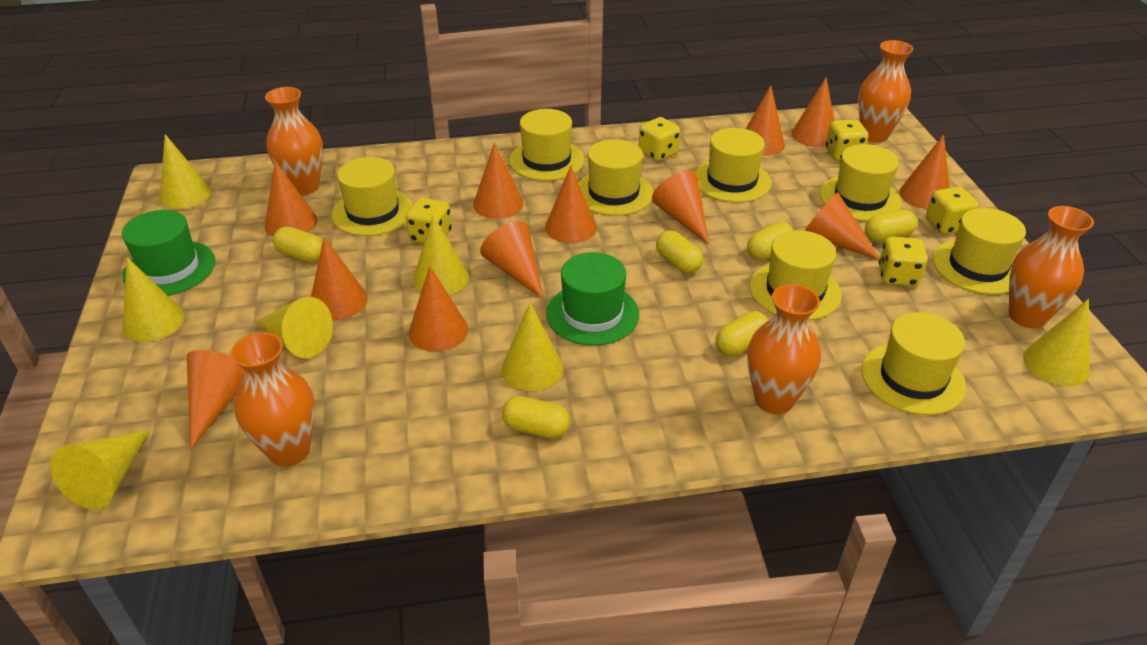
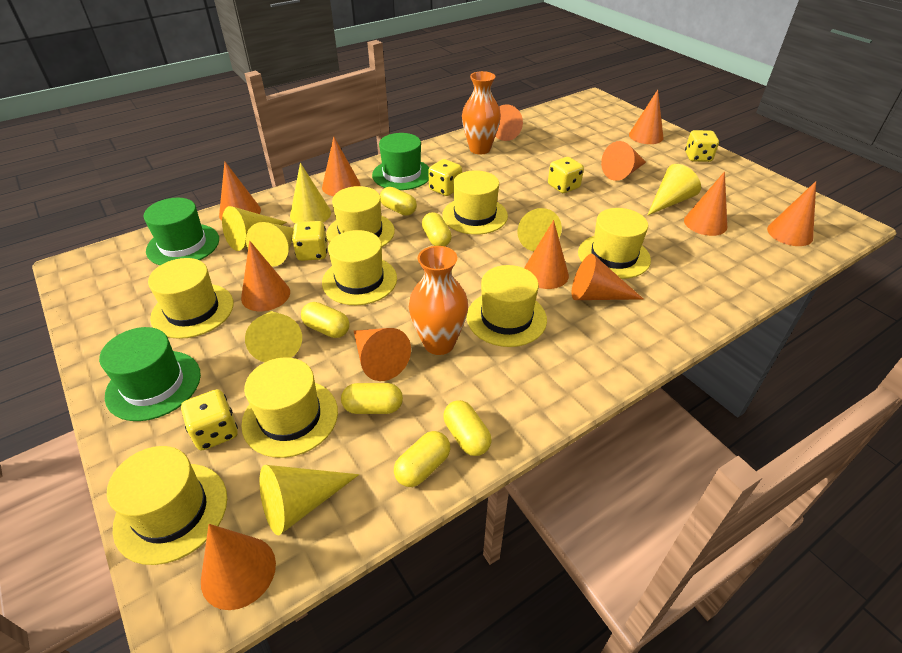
green hat: 2 -> 3
orange vase: 5 -> 2

